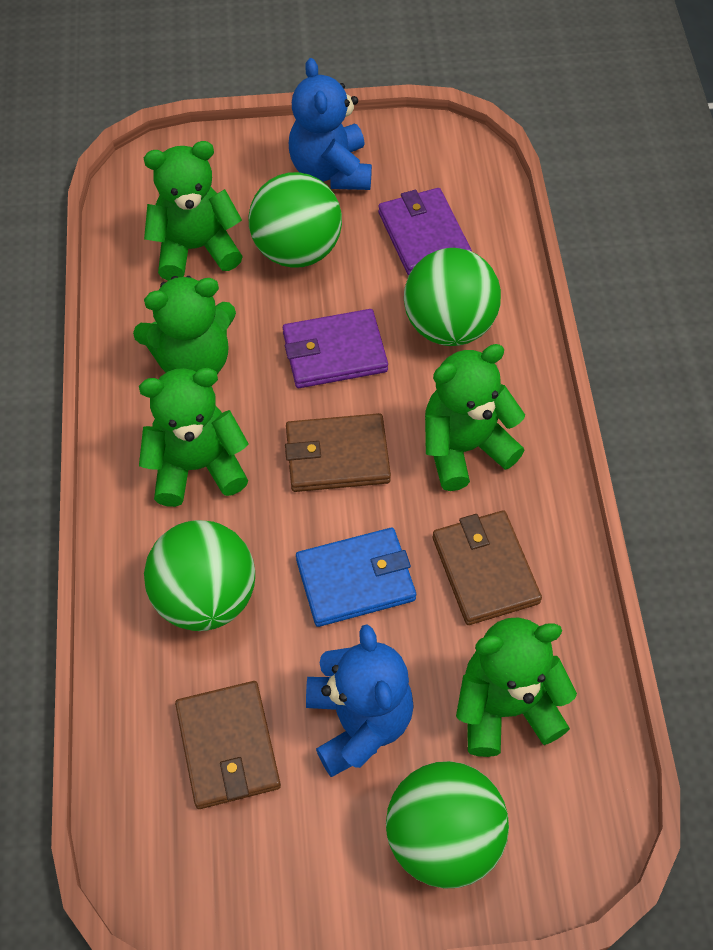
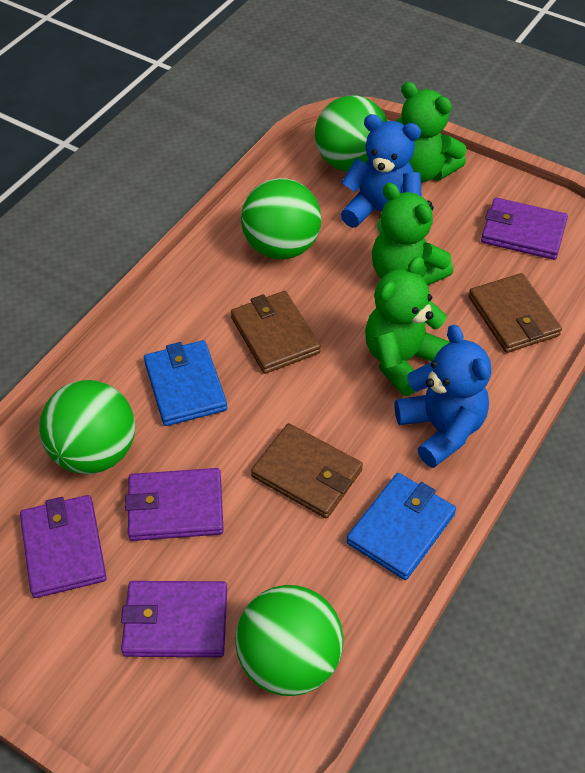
blue wallet: 1 -> 2
green teddy bear: 5 -> 3
purple wallet: 2 -> 4

